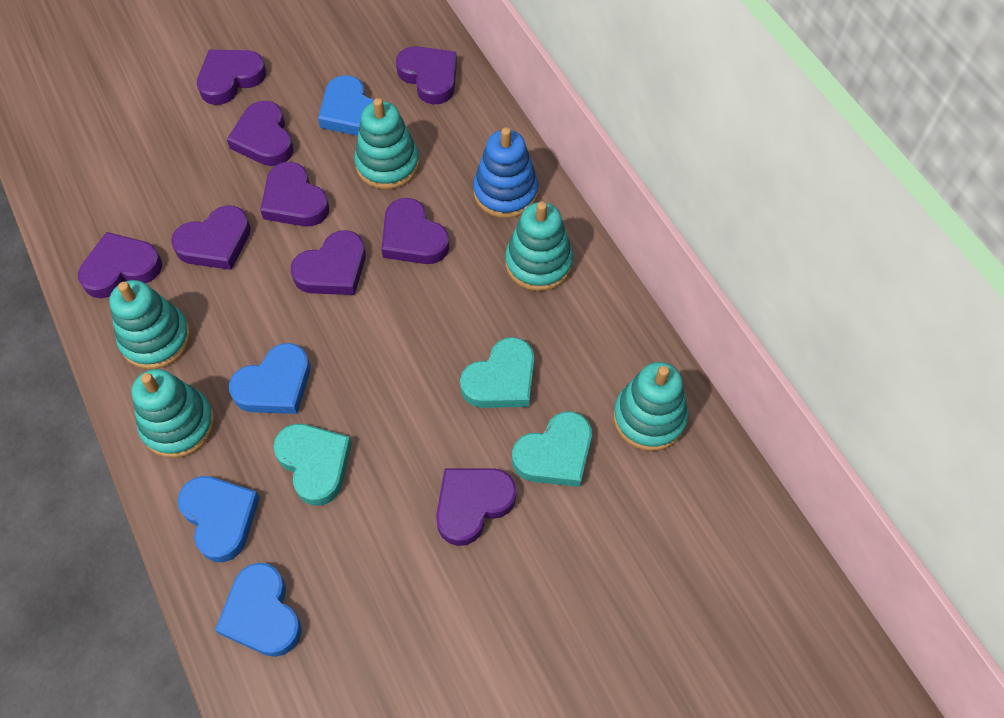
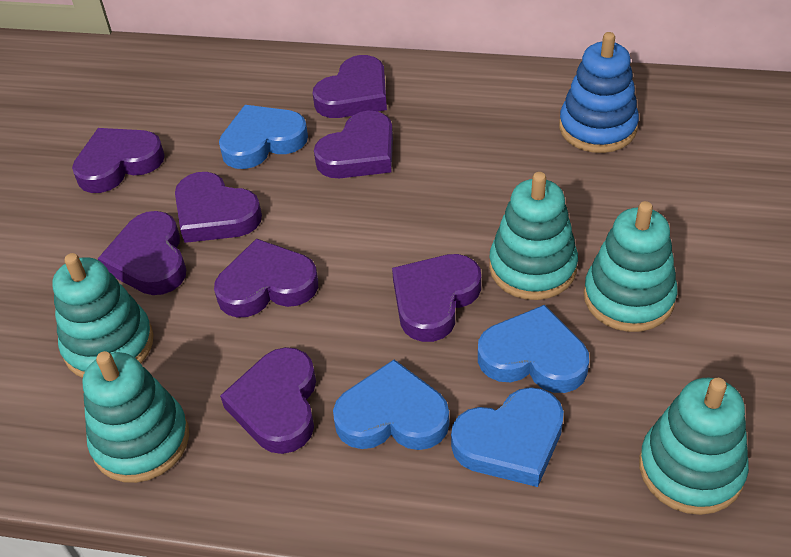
purple heart: 9 -> 8
turquoise heart: 3 -> 0

